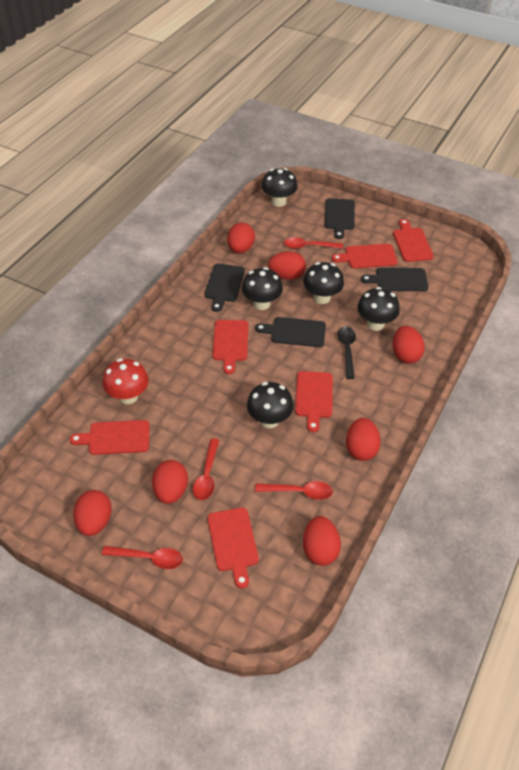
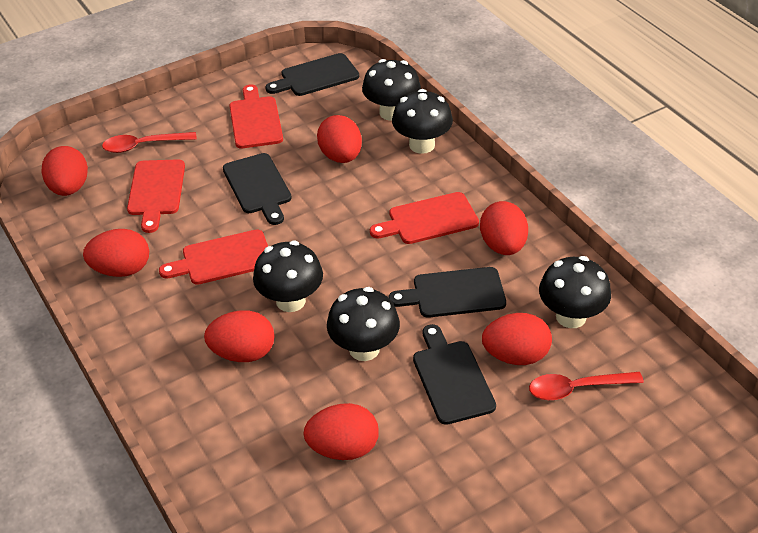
black spoon: 1 -> 0
red cutting board: 6 -> 4
red mushroom: 1 -> 0
red spoon: 4 -> 2

